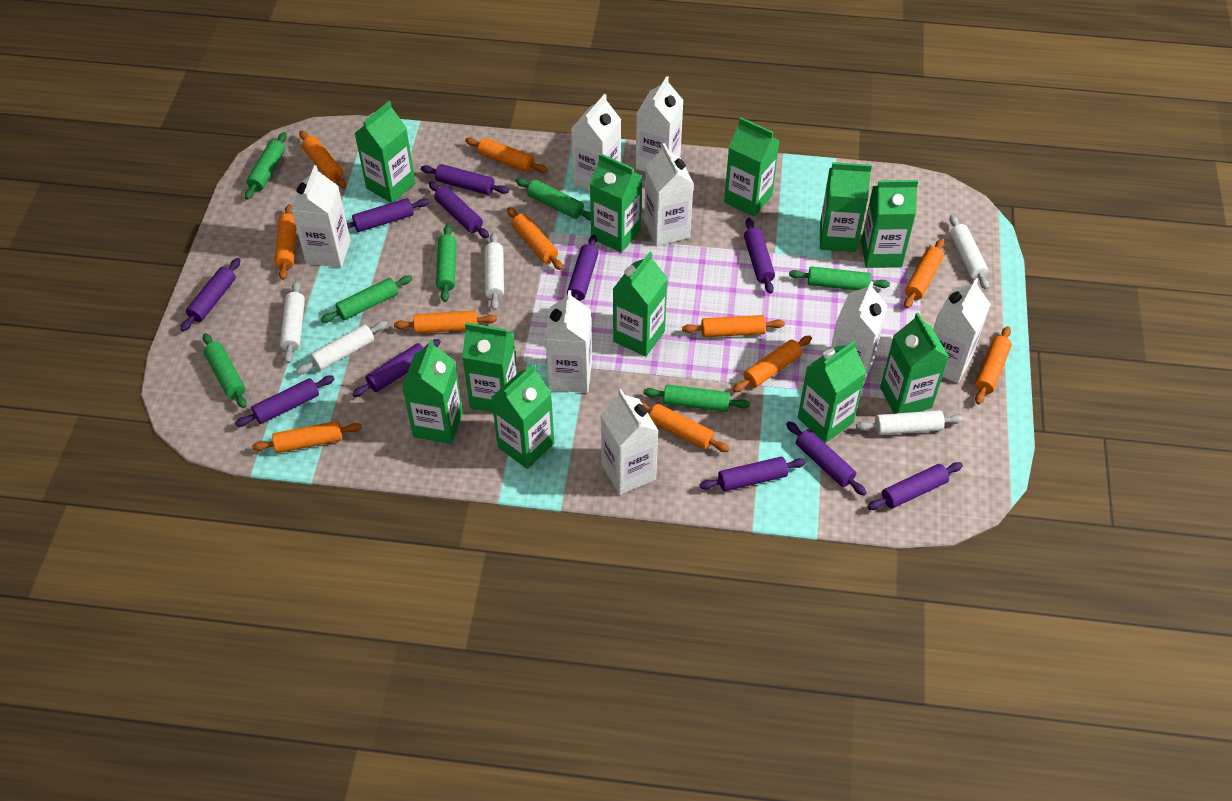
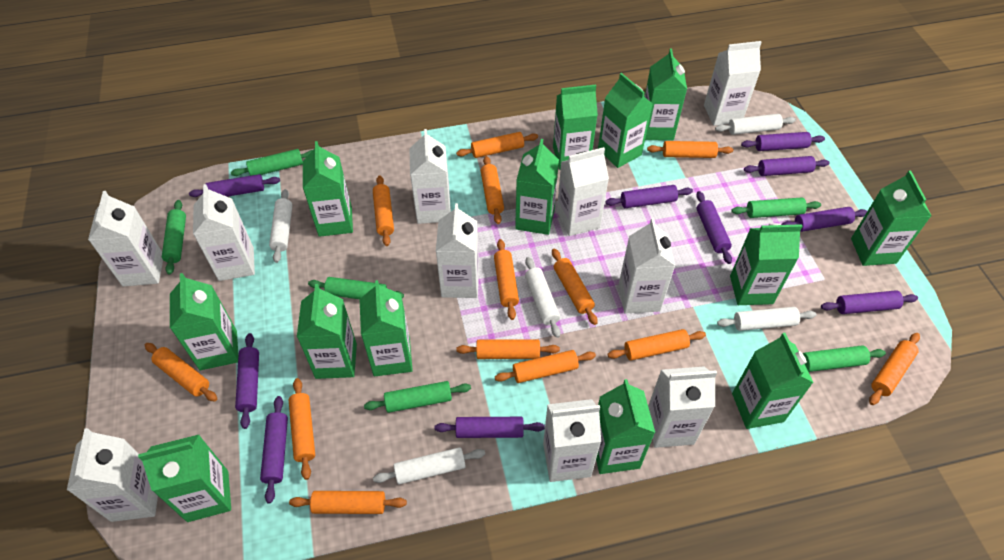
green carton: 11 -> 13
green rolling pin: 7 -> 6
orange rolling pin: 11 -> 13
purple rolling pin: 11 -> 10
white carton: 8 -> 10

